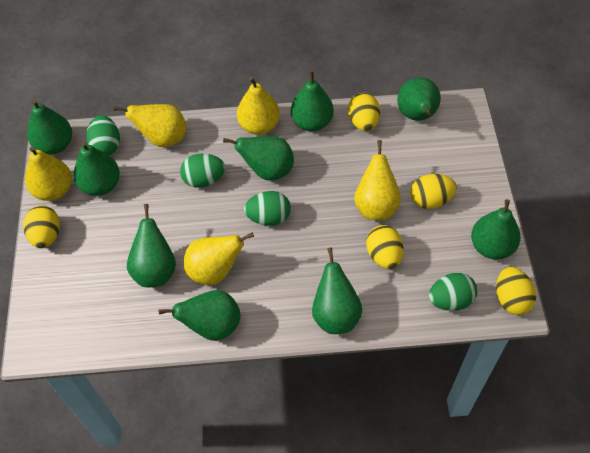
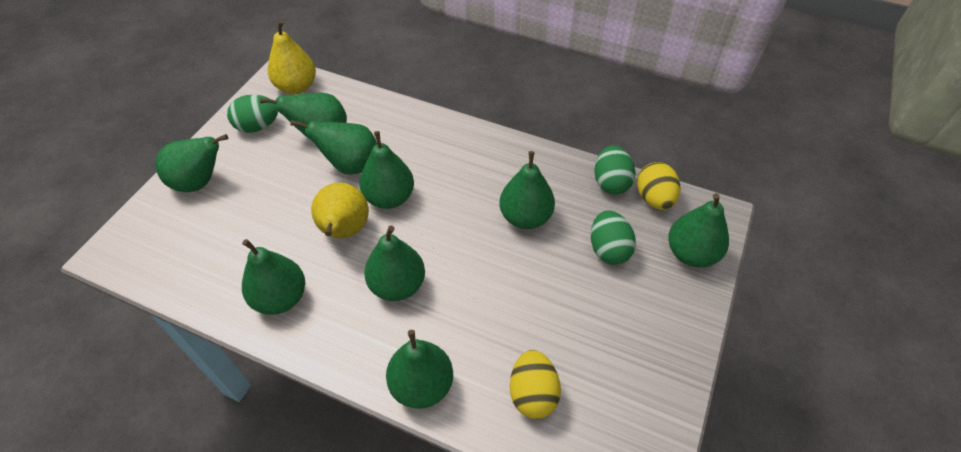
green egg: 4 -> 3
yellow egg: 5 -> 2
yellow pear: 5 -> 2

